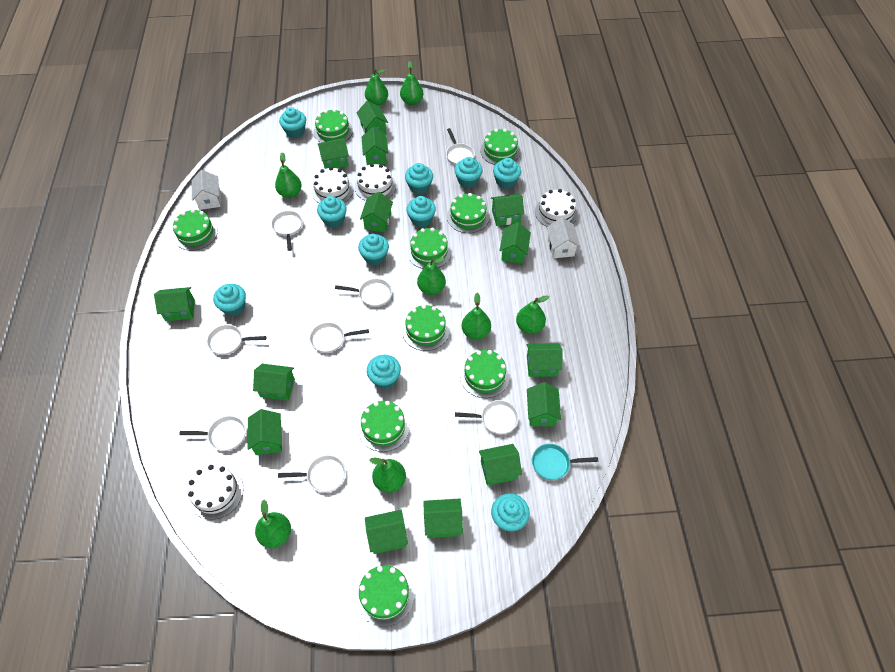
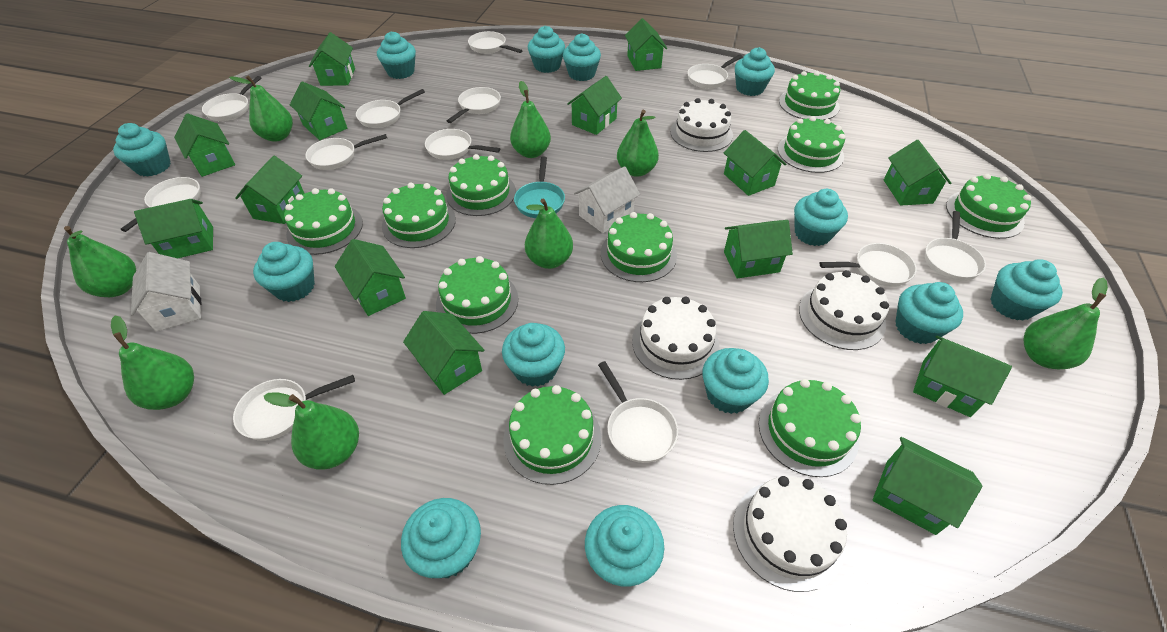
green cake: 9 -> 10
turquoise cupcake: 10 -> 13
white pan: 8 -> 12

